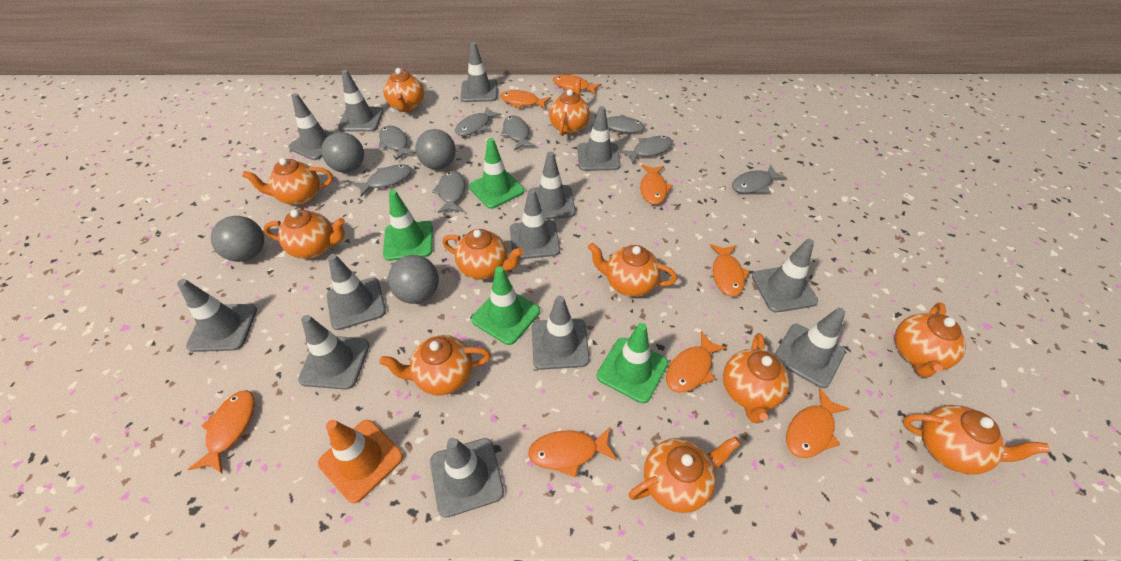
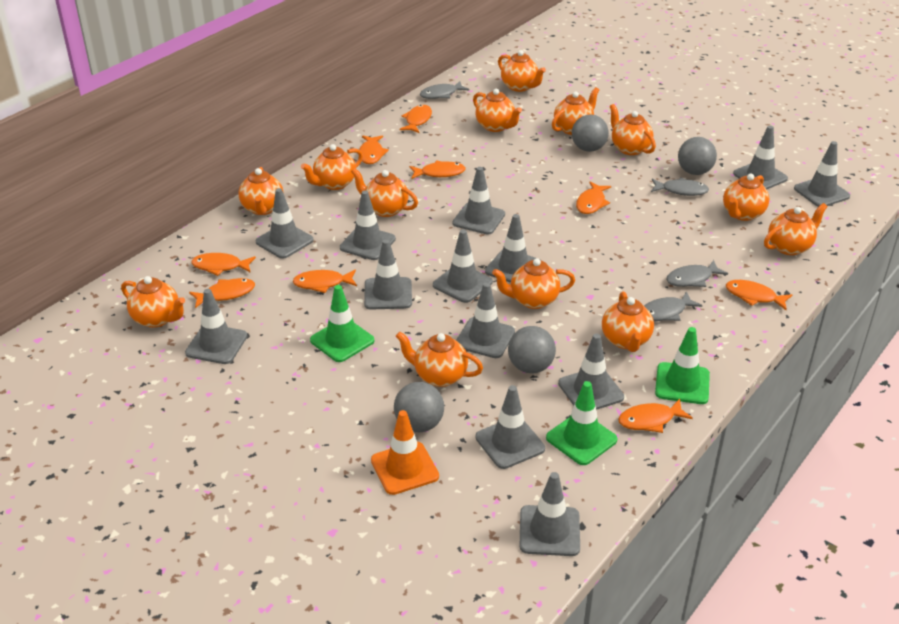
green traffic cone: 4 -> 3
grey fish: 8 -> 4
orange fish: 8 -> 9
orange teapot: 11 -> 13

